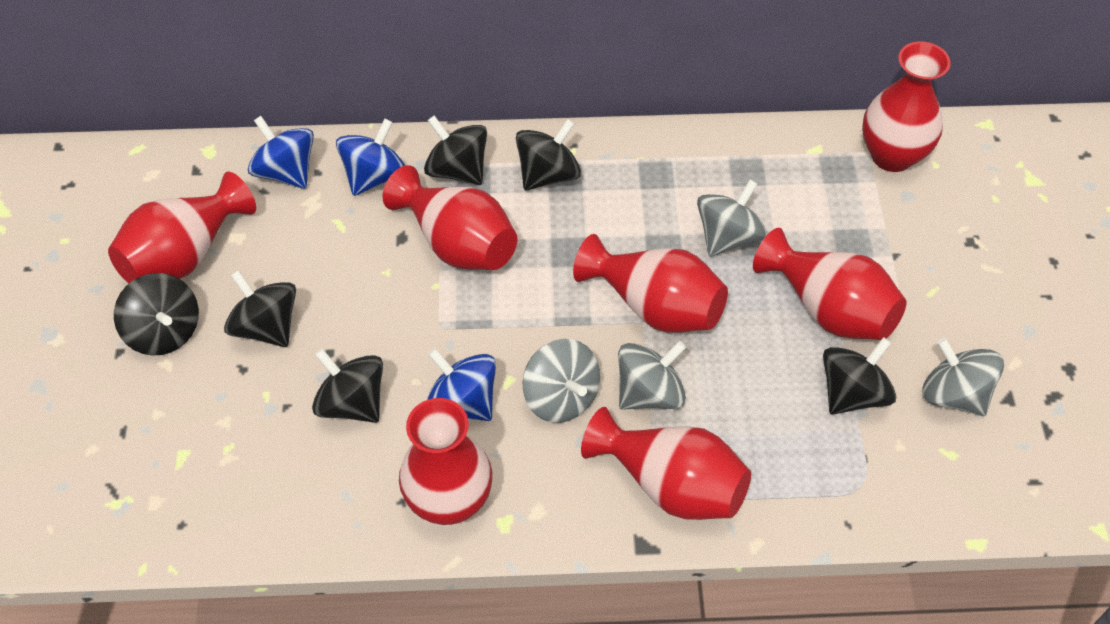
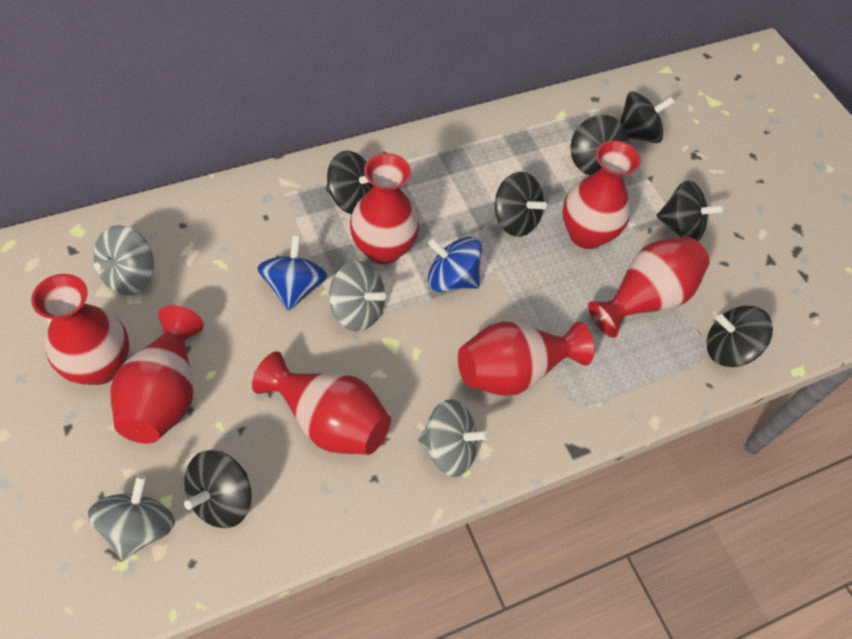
black spinning top: 6 -> 7
blue spinning top: 3 -> 2

